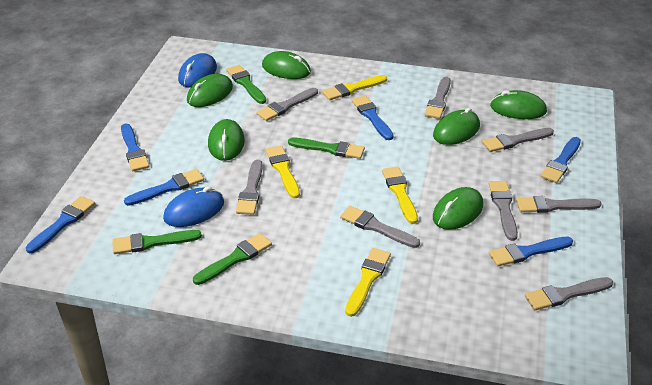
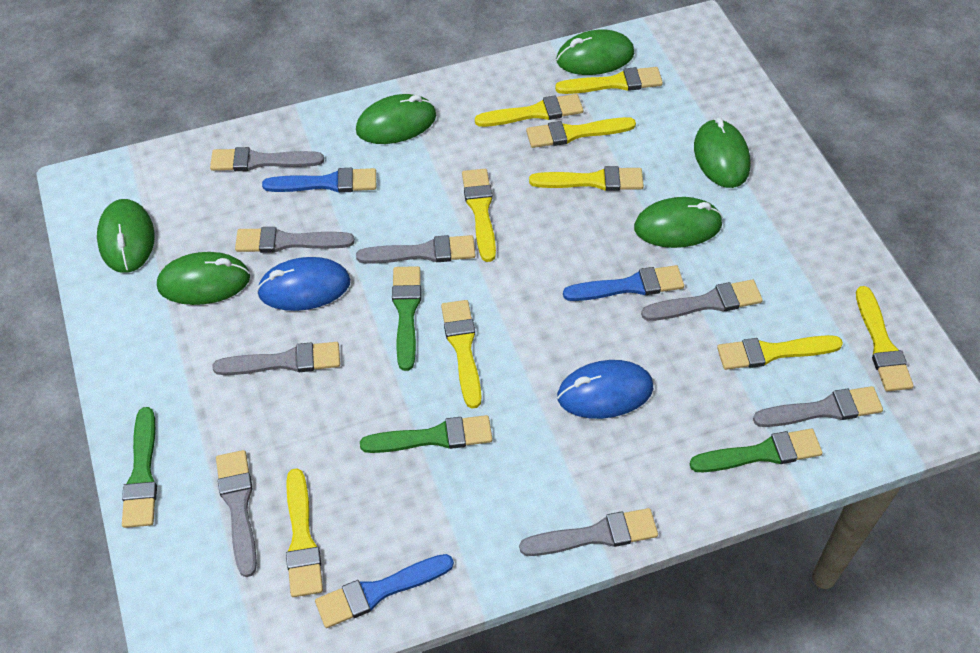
blue brush: 6 -> 3
yellow brush: 4 -> 9

